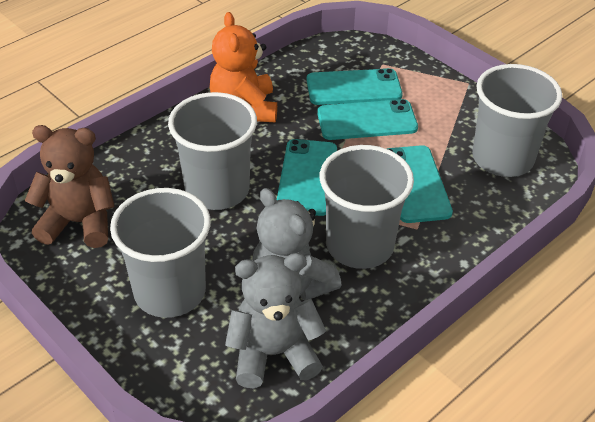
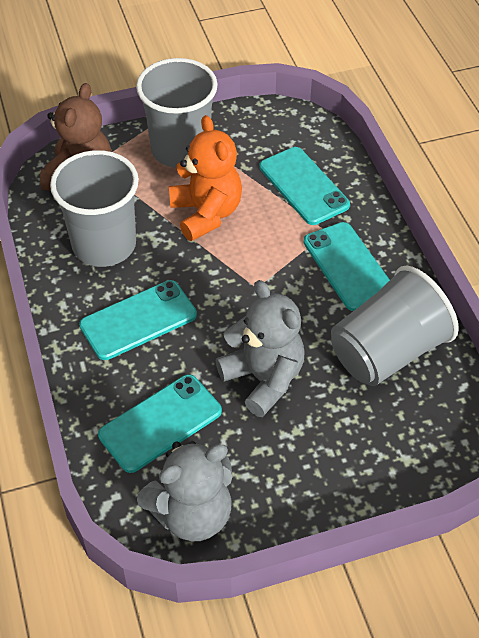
grey cup: 4 -> 3

